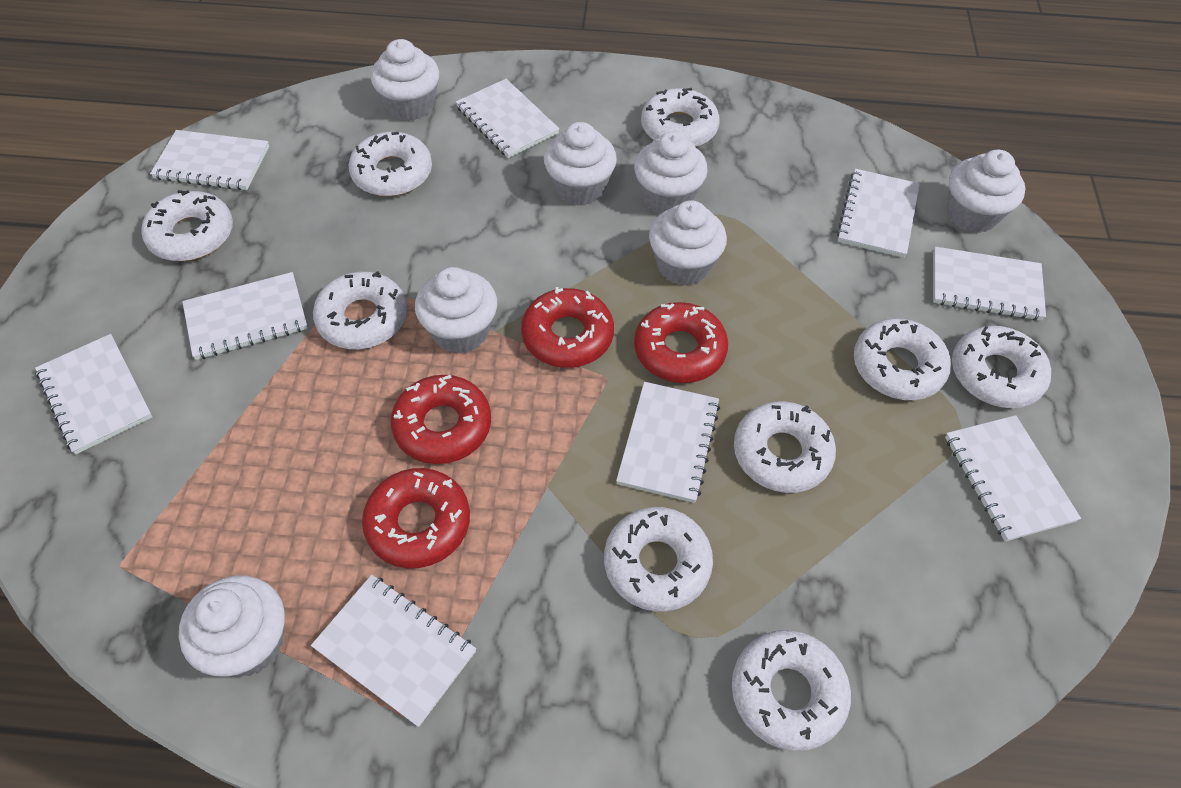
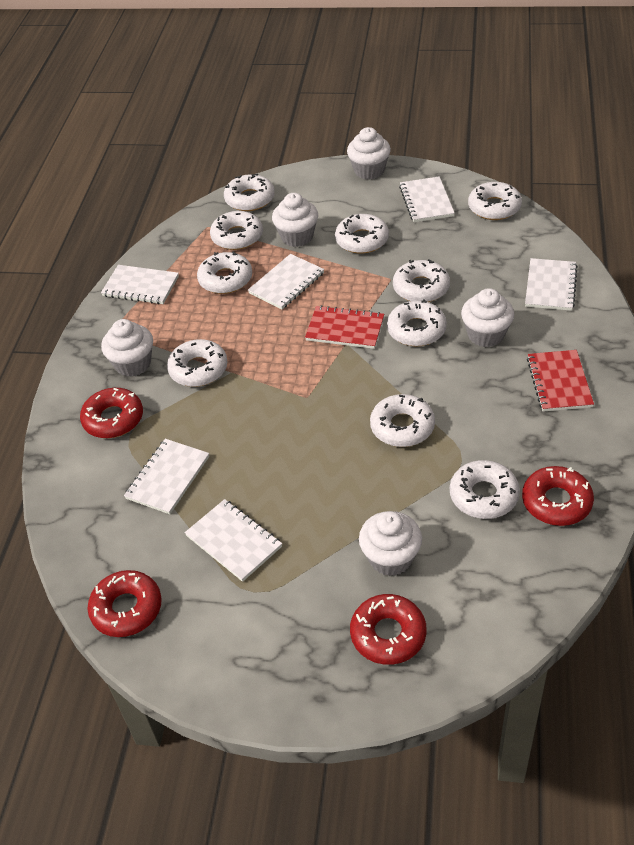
red notebook: 0 -> 2
white cupcake: 7 -> 5
white donut: 9 -> 10
white notebook: 9 -> 6

